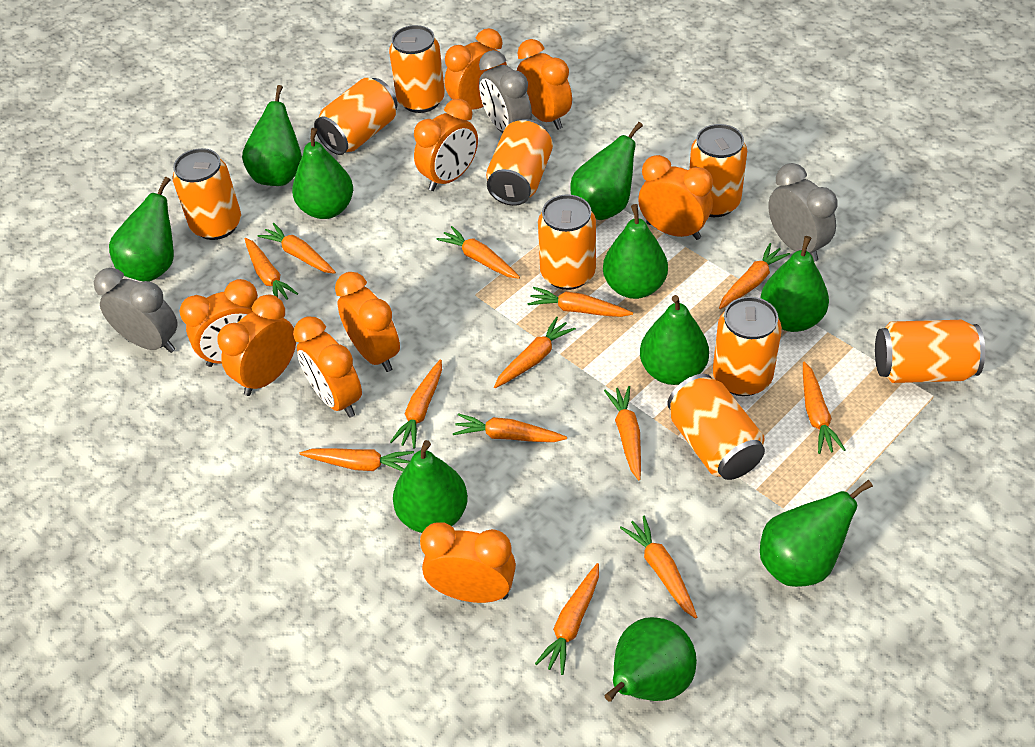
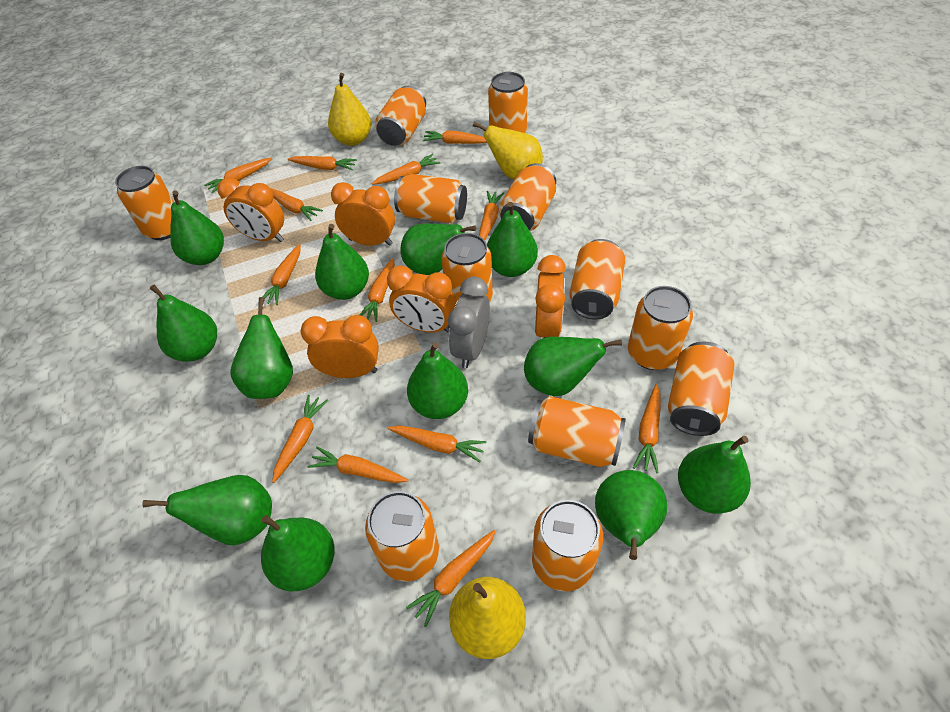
green pear: 10 -> 12
grey clock: 3 -> 1
orange can: 9 -> 12
orange clock: 9 -> 5
yellow pear: 0 -> 3

